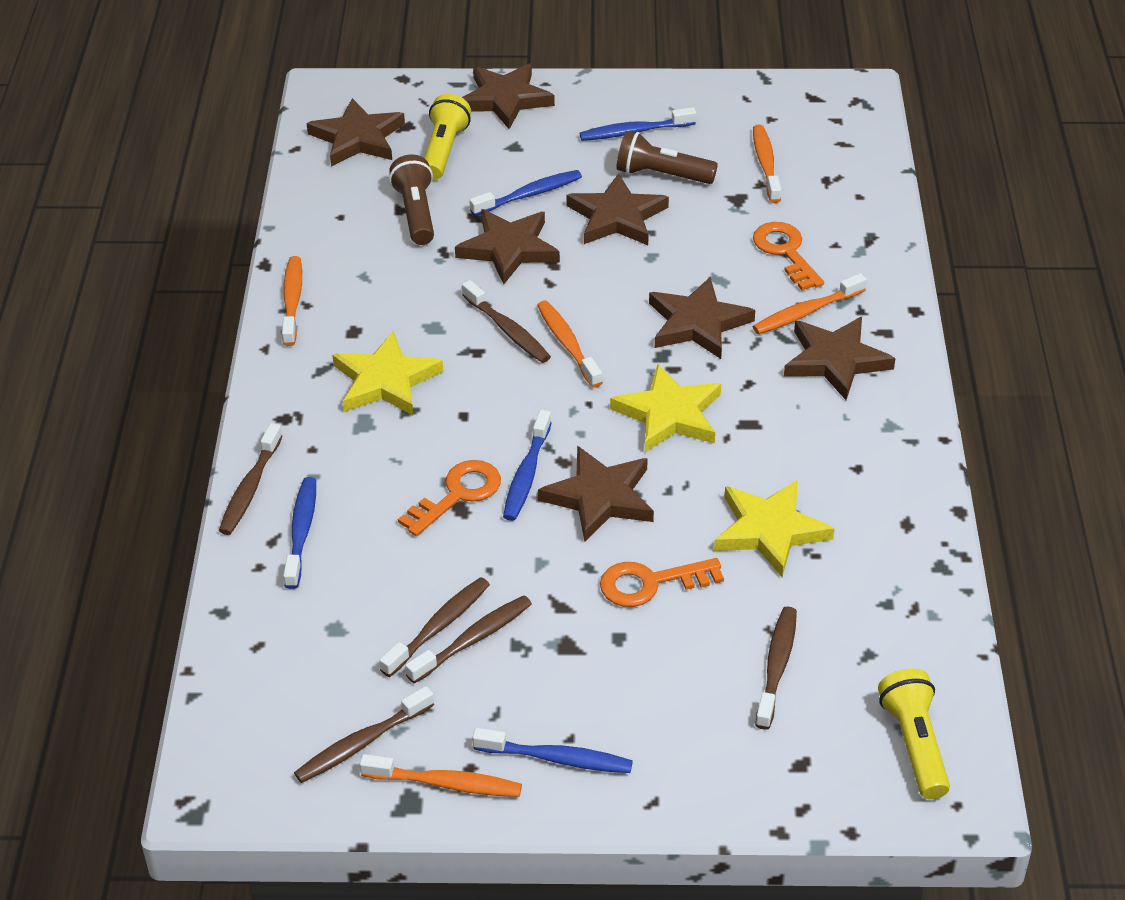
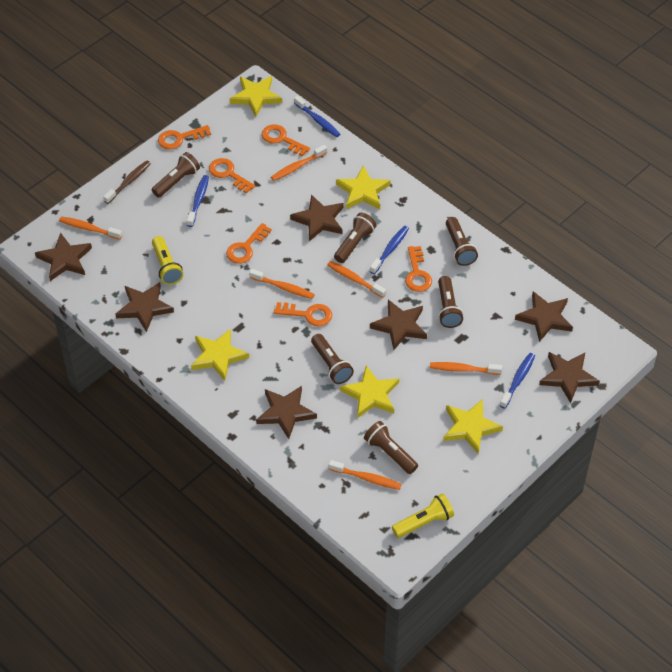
blue toothbrush: 5 -> 4
brown flashlight: 2 -> 6
brown toothbrush: 6 -> 1
orange key: 3 -> 6
orange toothbrush: 5 -> 6
yellow star: 3 -> 5

